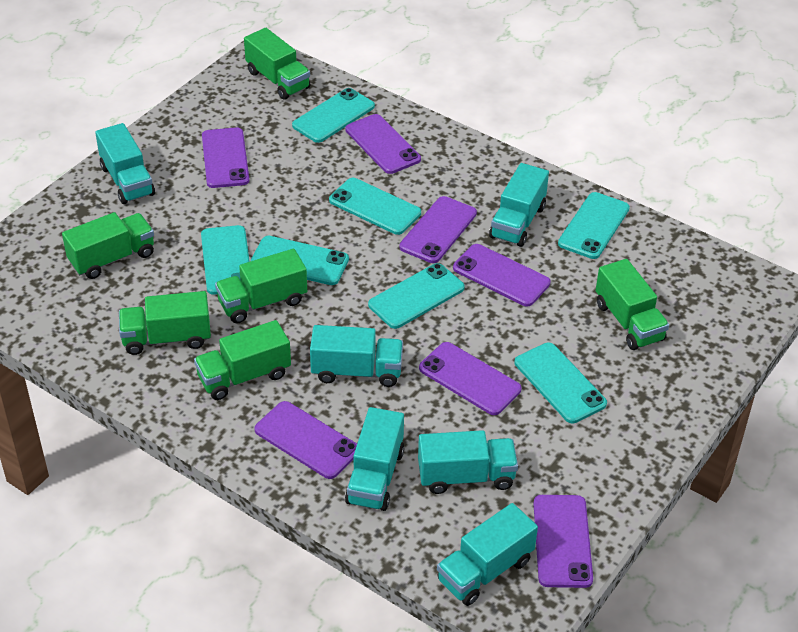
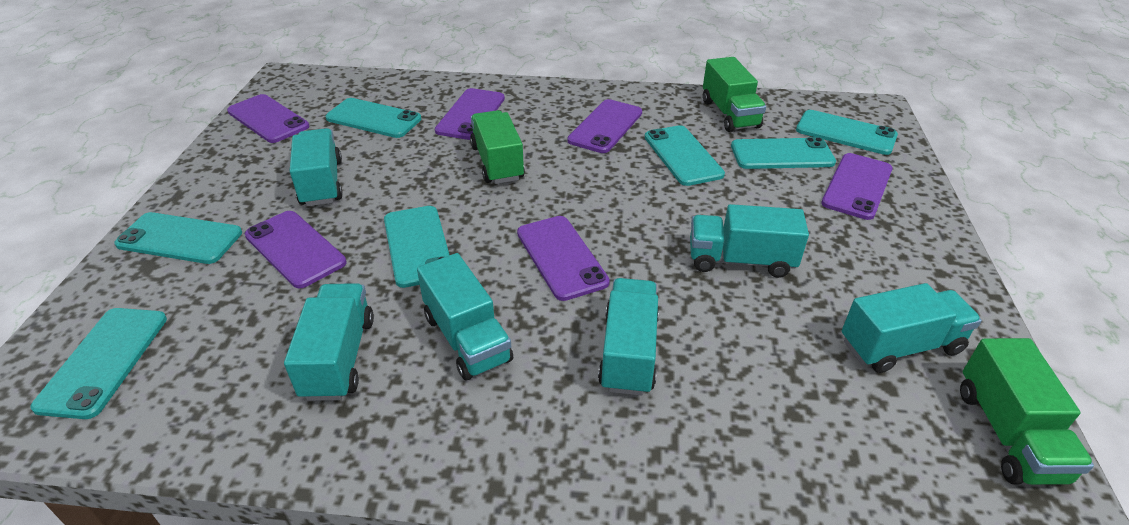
green truck: 6 -> 3
purple phone: 7 -> 6

